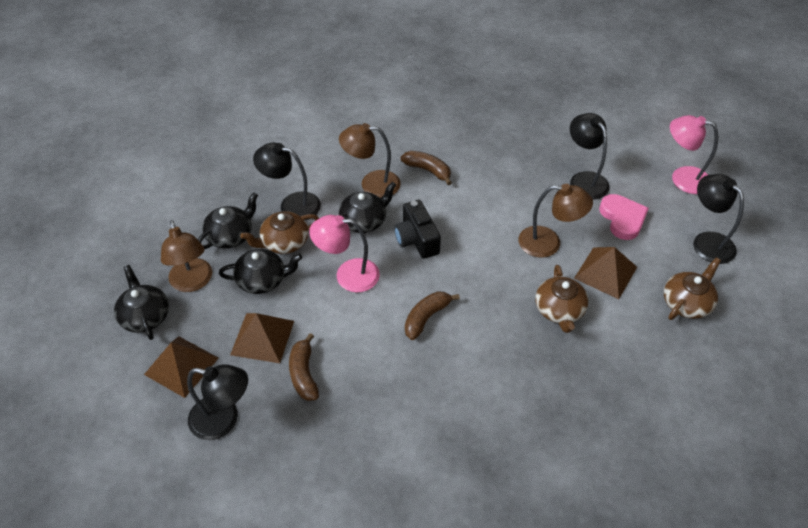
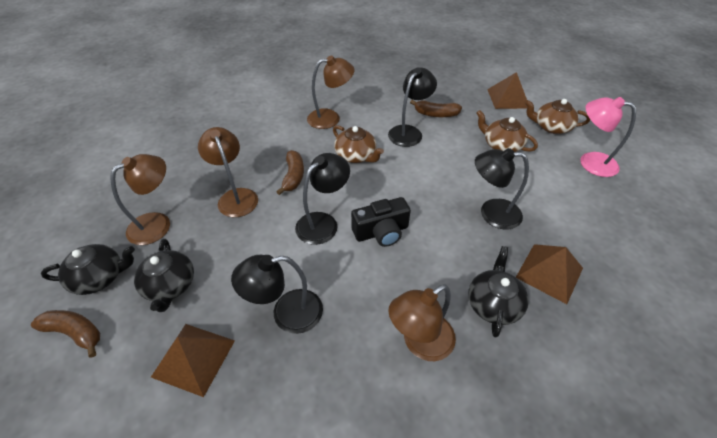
black teapot: 4 -> 3
brown lamp: 3 -> 4
pink heart: 1 -> 0
pink lamp: 2 -> 1

